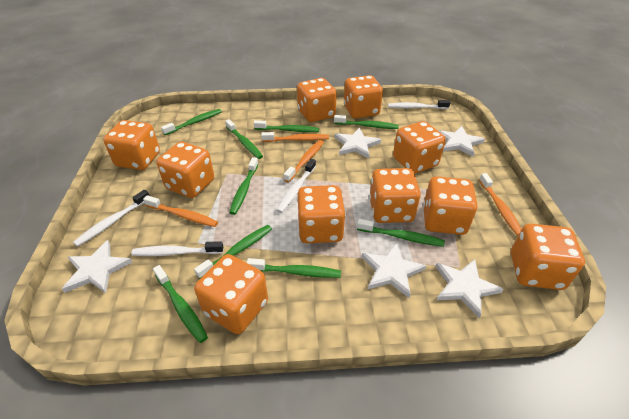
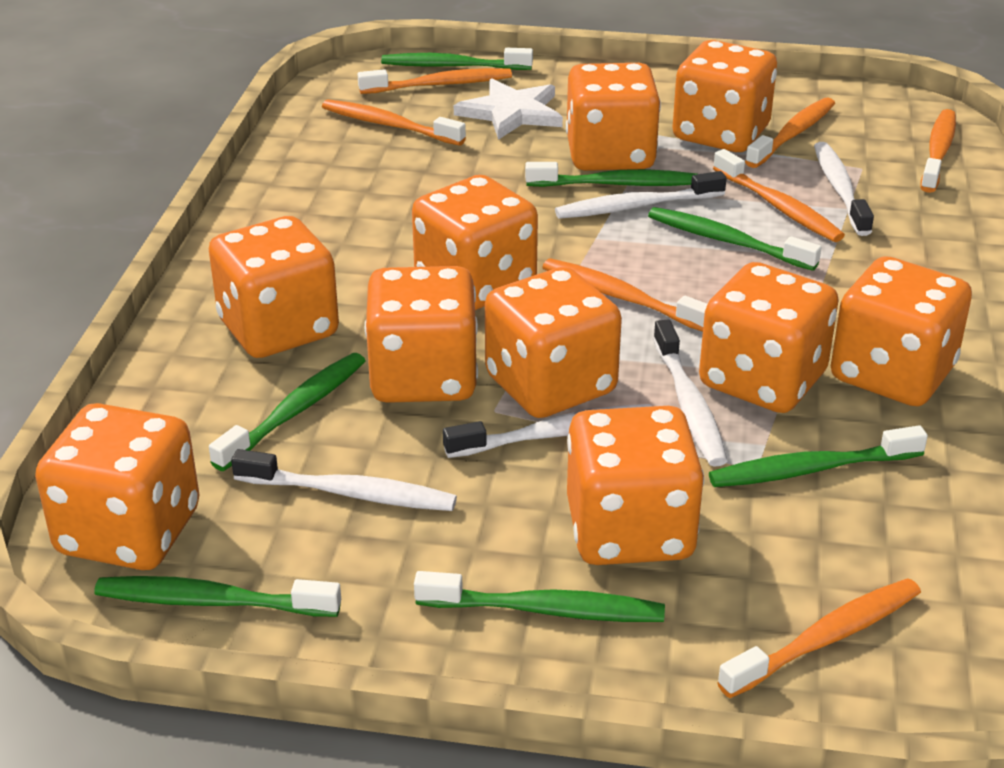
green toothbrush: 9 -> 7
orange toothbrush: 4 -> 7
white star: 5 -> 1
white toothbrush: 4 -> 5

